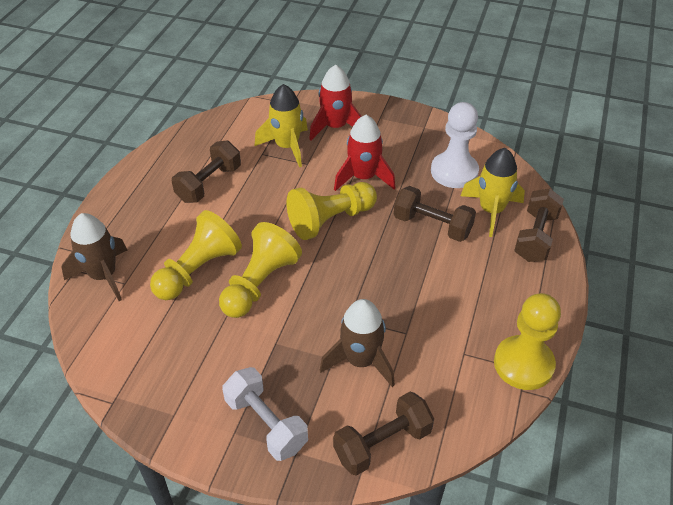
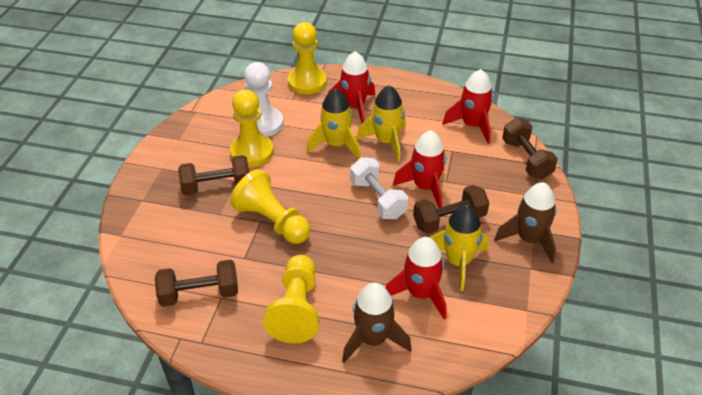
red rocket: 2 -> 4
yellow rocket: 2 -> 3

